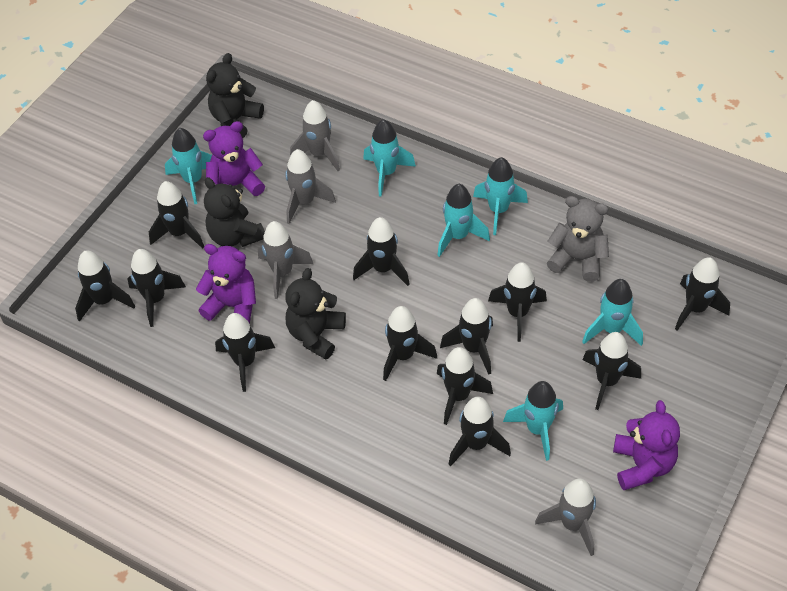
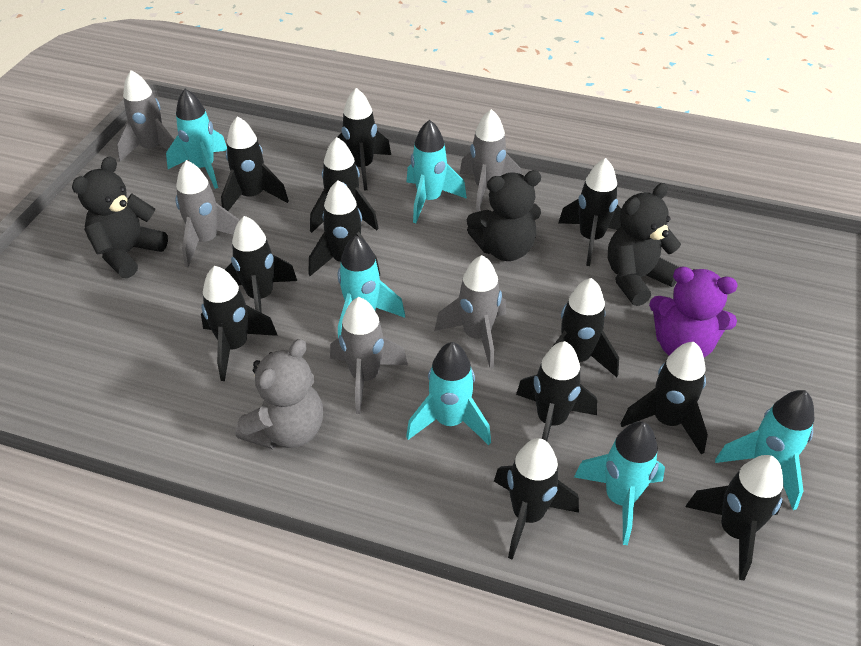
grey rocket: 4 -> 5
purple teddy bear: 3 -> 1

